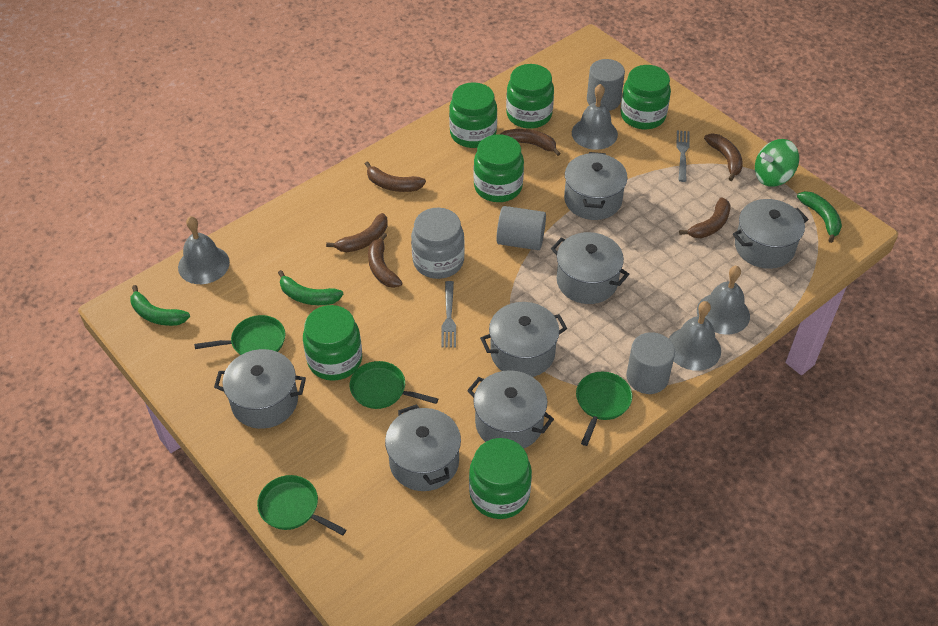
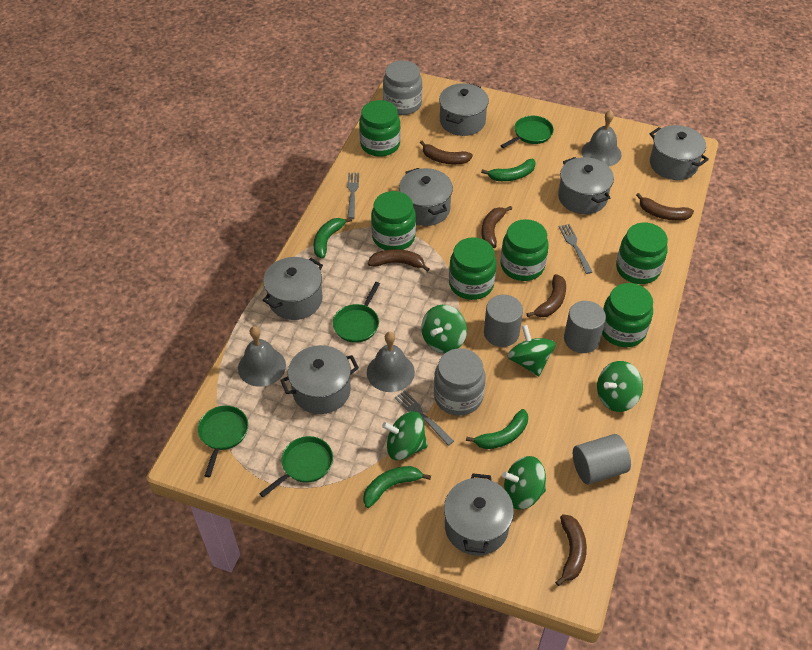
green banana: 3 -> 4
green spinning top: 1 -> 5
grey bell: 4 -> 3
grey fork: 2 -> 3
grey jar: 1 -> 2

